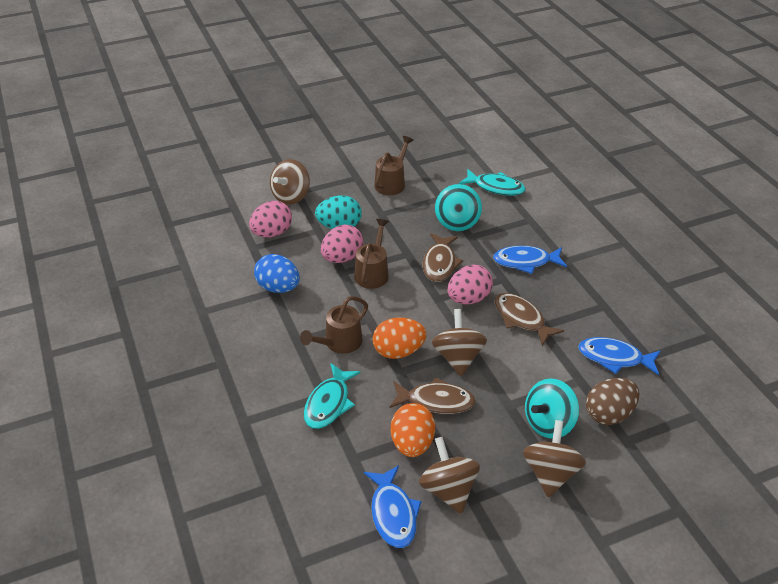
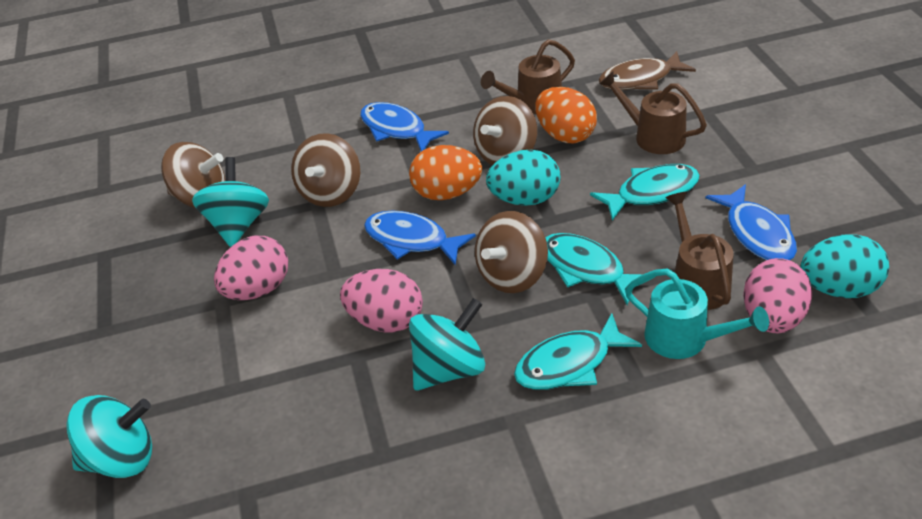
blue egg: 1 -> 0
brown egg: 1 -> 0
brown fish: 3 -> 1
turquoise egg: 1 -> 2
turquoise fish: 2 -> 3
turquoise spinning top: 2 -> 3
turquoise watering can: 0 -> 1

